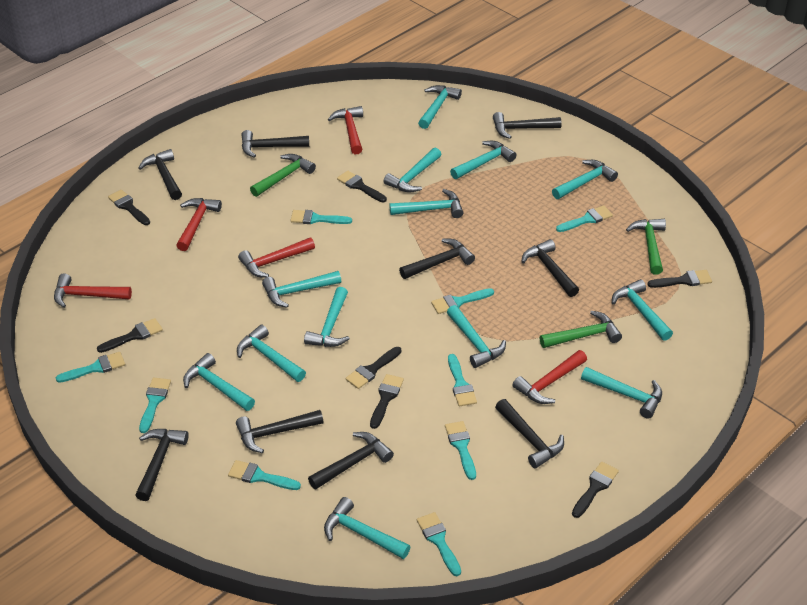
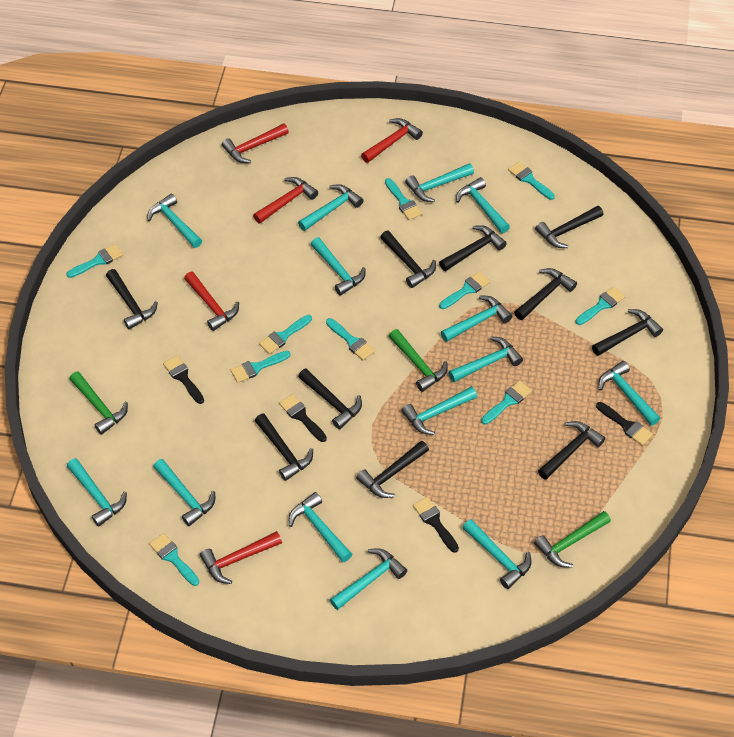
black brush: 7 -> 4
black hammer: 9 -> 10
turquoise brush: 9 -> 10
turquoise hammer: 13 -> 14

